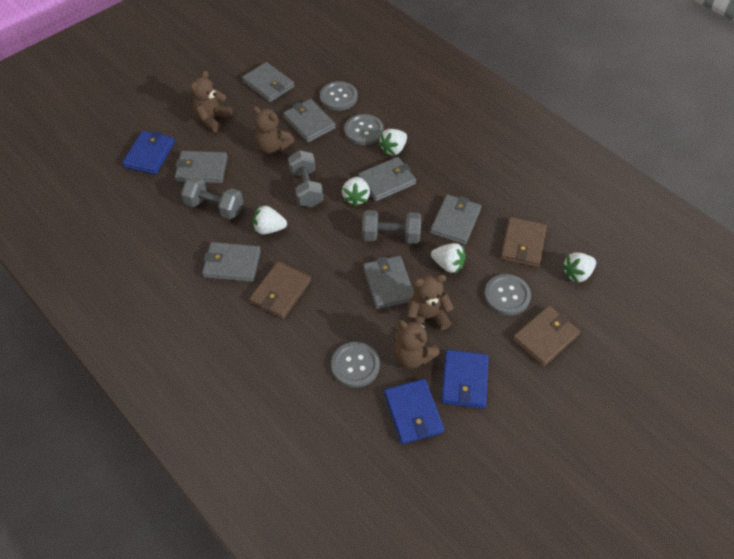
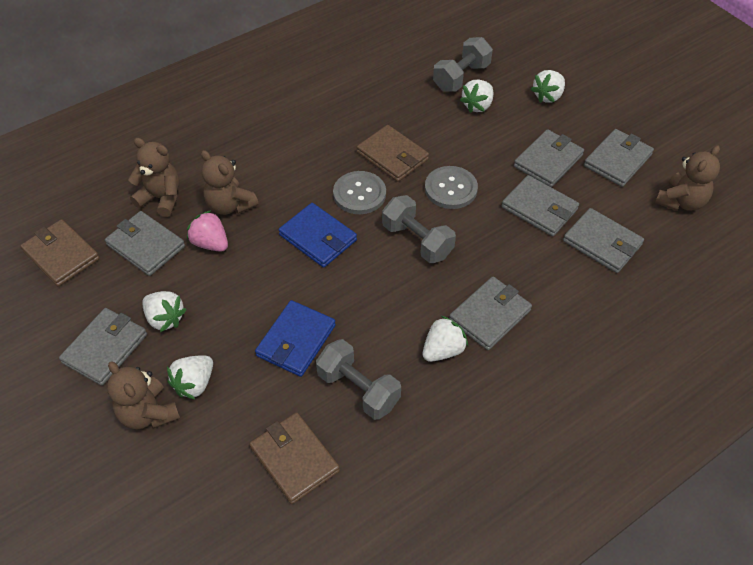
blue wallet: 3 -> 2
grey button: 4 -> 2
pink strawberry: 0 -> 1

